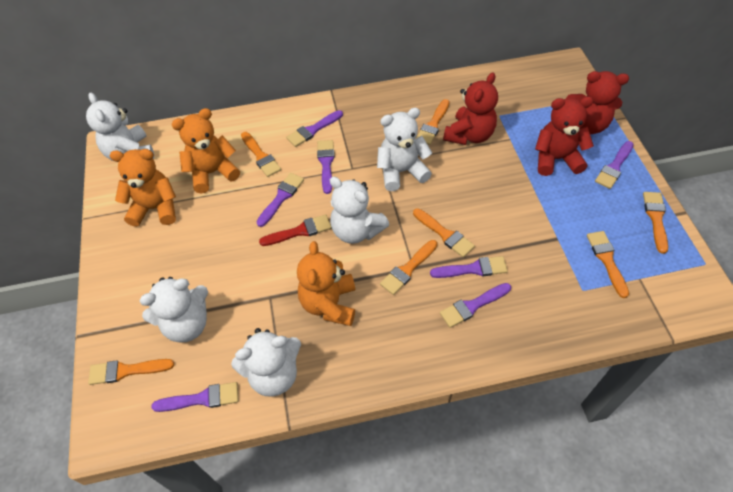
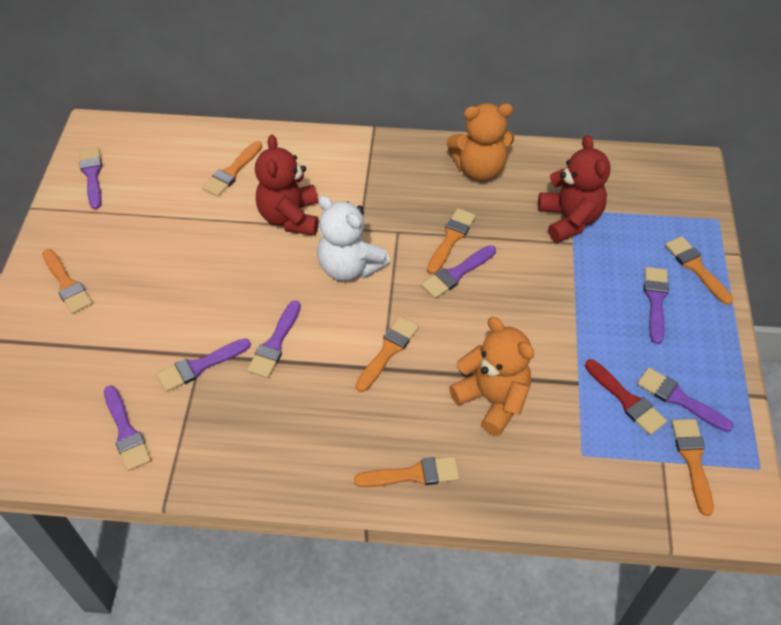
orange teddy bear: 3 -> 2
red teddy bear: 3 -> 2
white teddy bear: 5 -> 1

